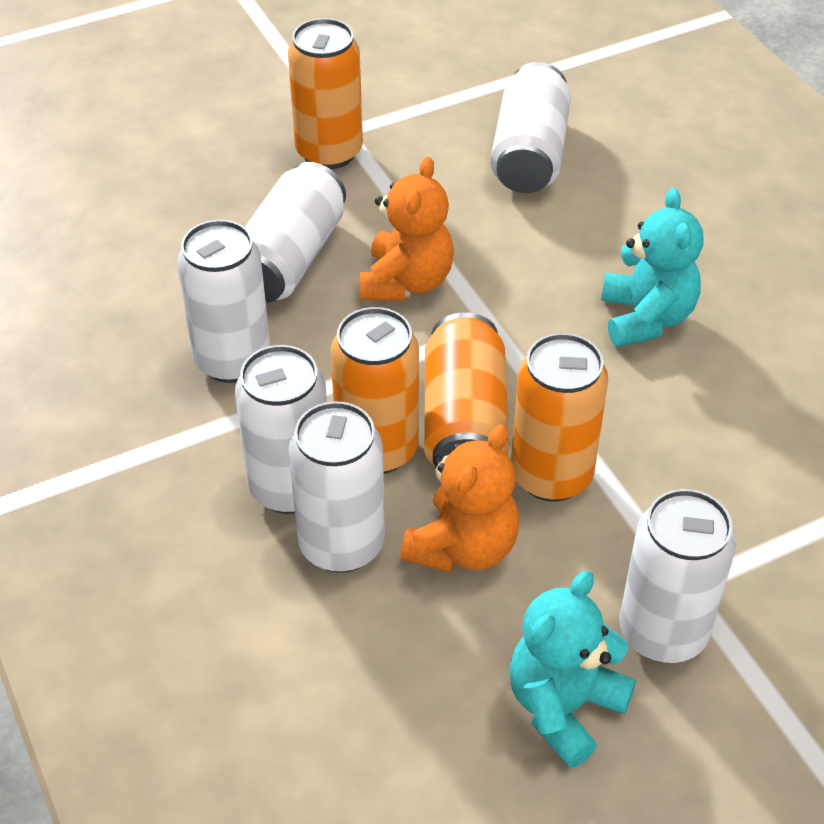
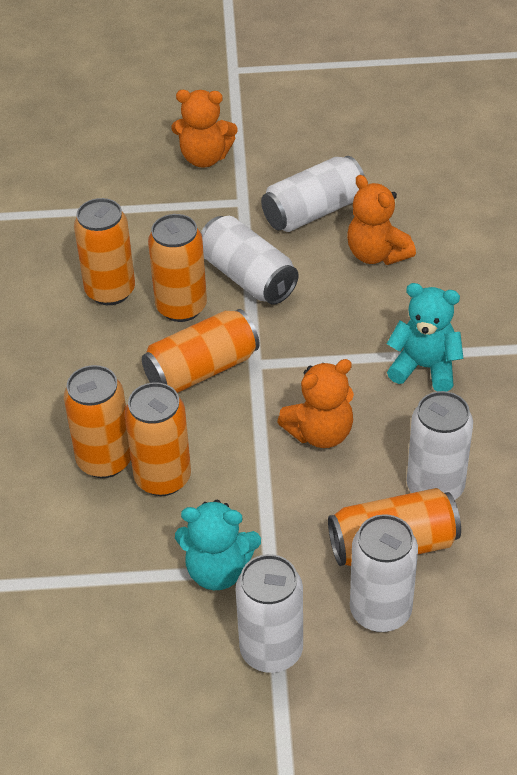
orange can: 4 -> 6
orange teddy bear: 2 -> 3
white can: 6 -> 5

